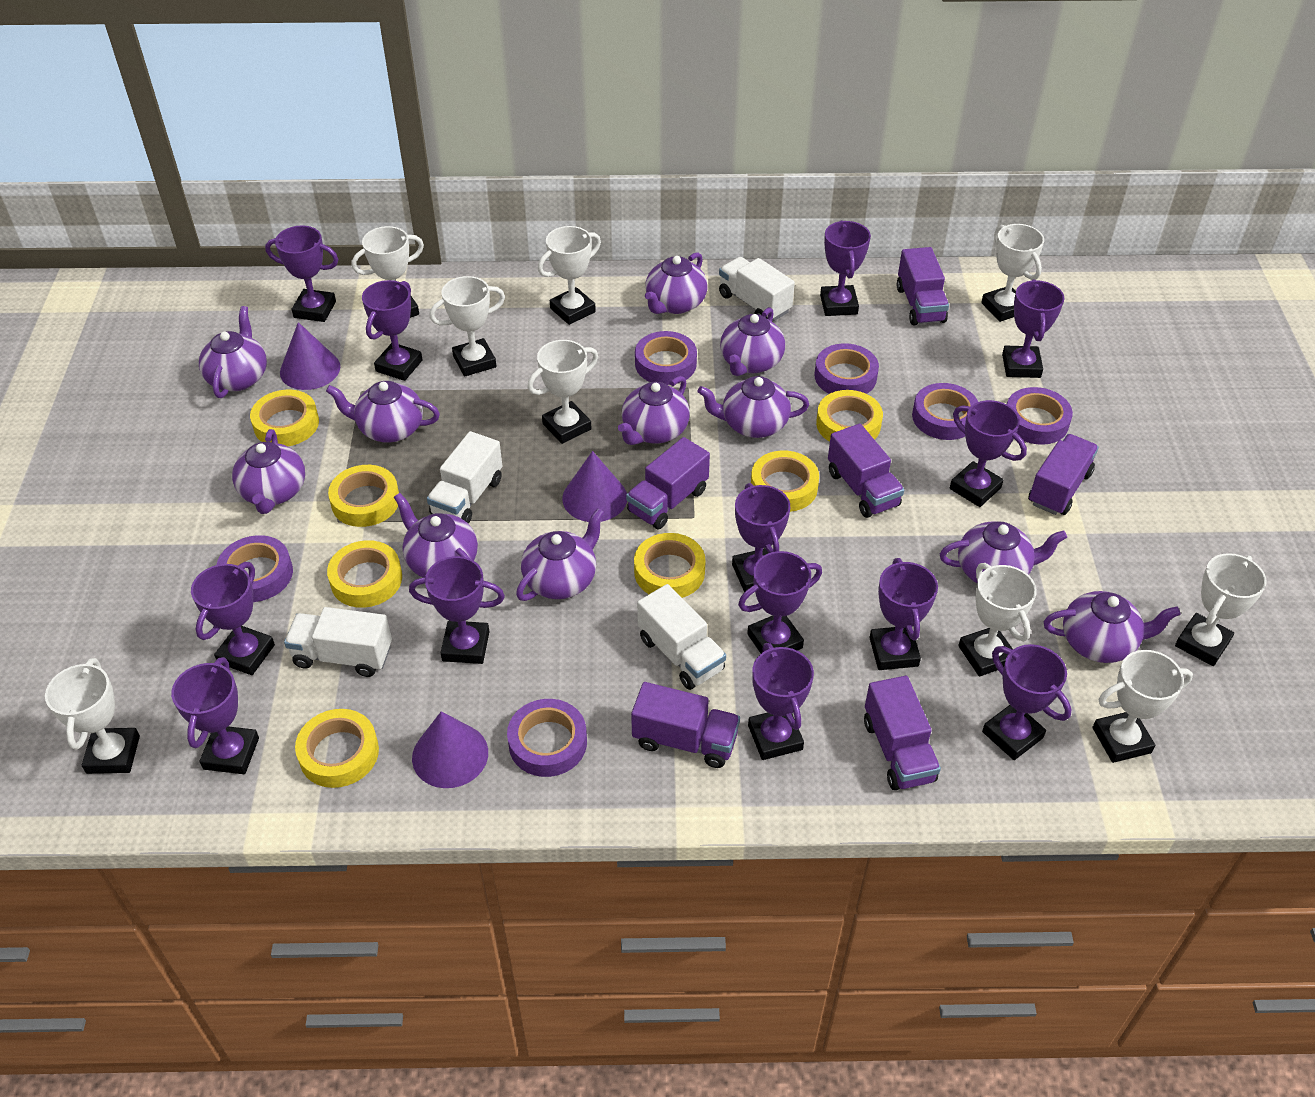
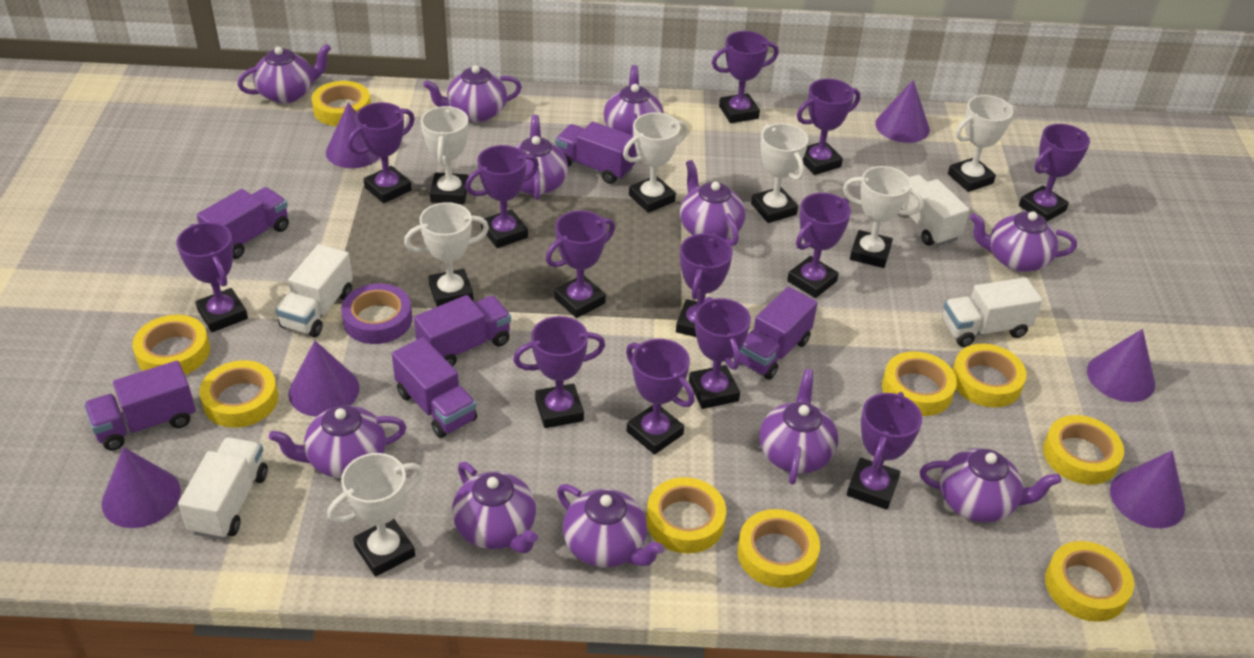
purple cone: 3 -> 6
purple tape: 6 -> 1
white trophy: 9 -> 7
yellow tape: 7 -> 9

